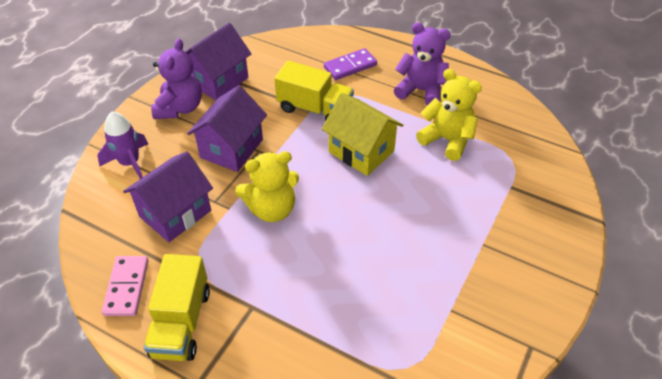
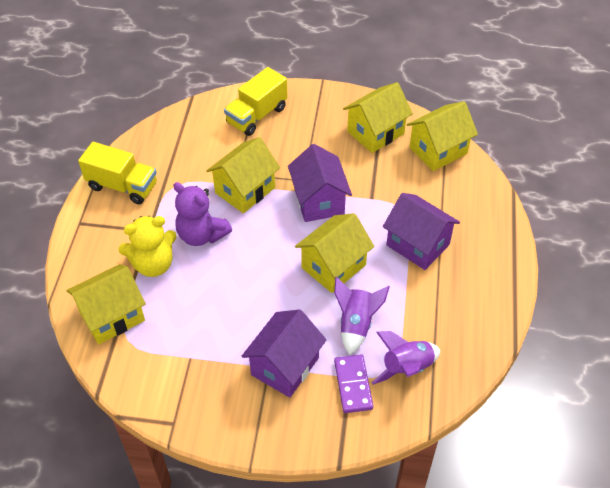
pink domino: 1 -> 0
purple rocket: 1 -> 2
purple teddy bear: 2 -> 1
yellow house: 1 -> 5
yellow teddy bear: 2 -> 1

